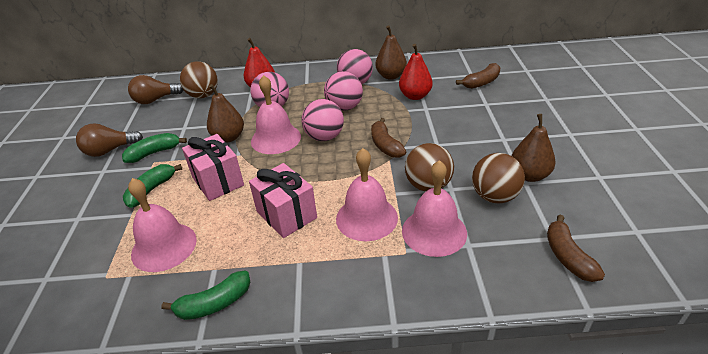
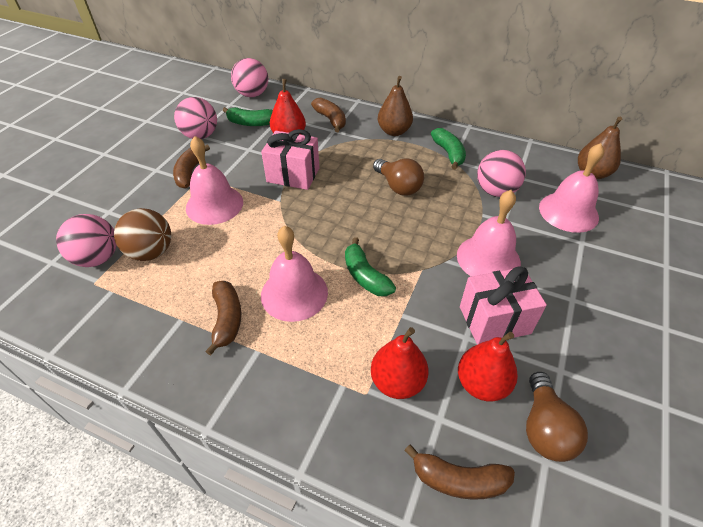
brown ball: 3 -> 1
brown banana: 3 -> 4
brown pear: 3 -> 2
red pear: 2 -> 3

